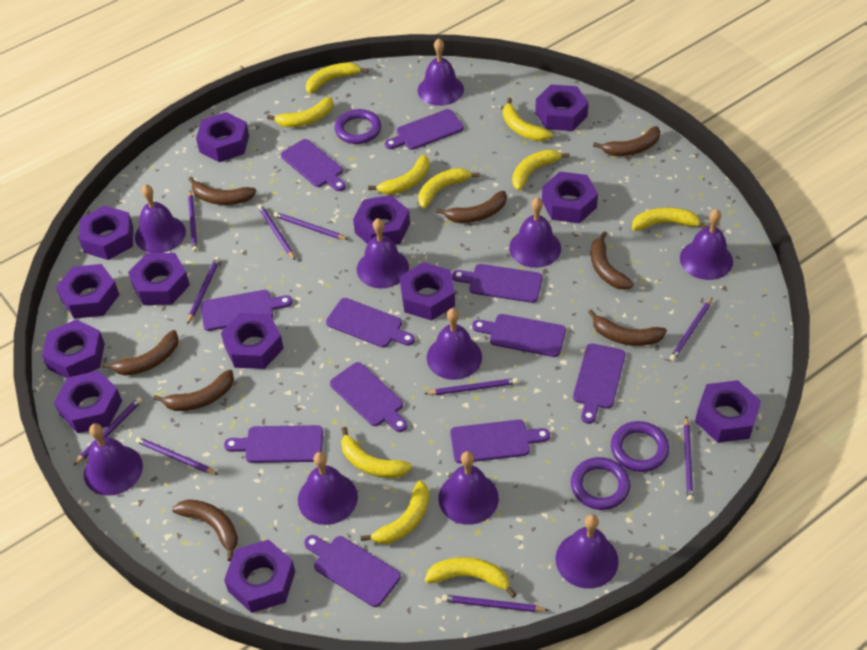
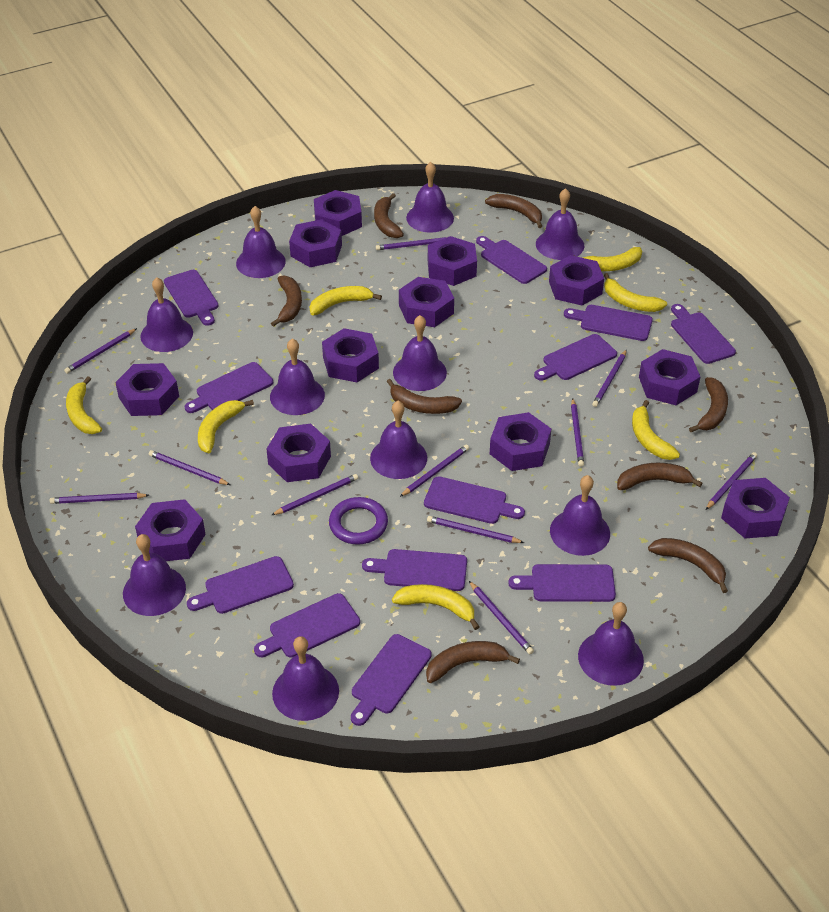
purple bell: 10 -> 11
purple cutting board: 11 -> 12
purple nut: 13 -> 12
purple pencil: 10 -> 11
purple ring: 3 -> 1
yellow banana: 10 -> 7

